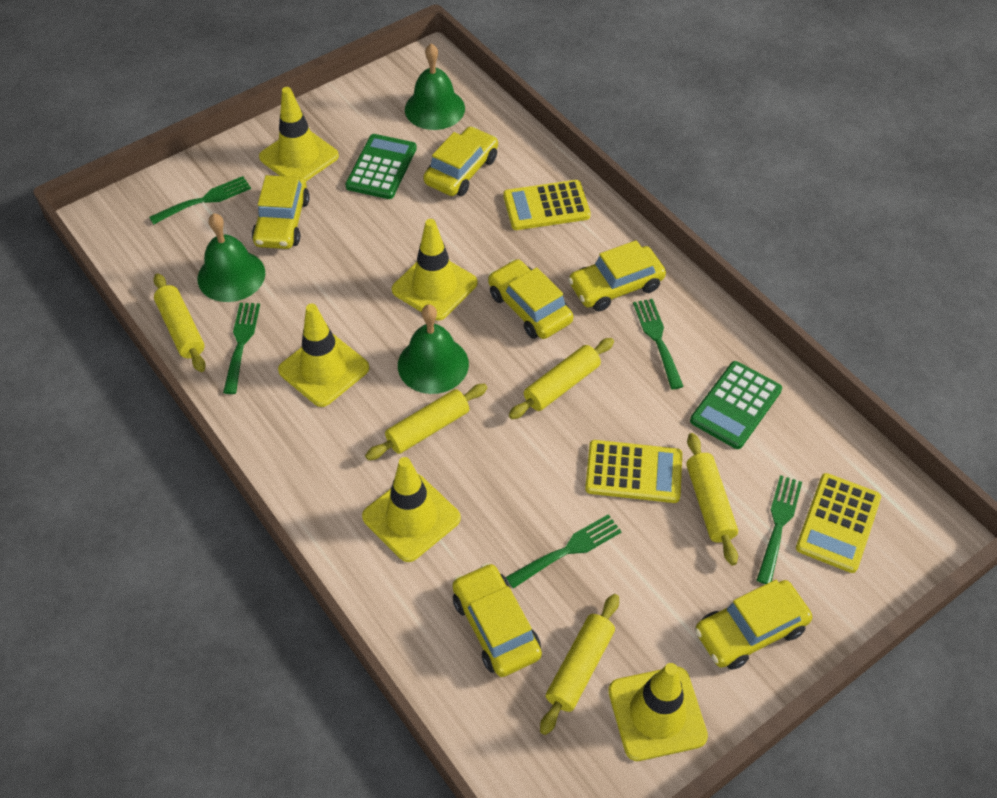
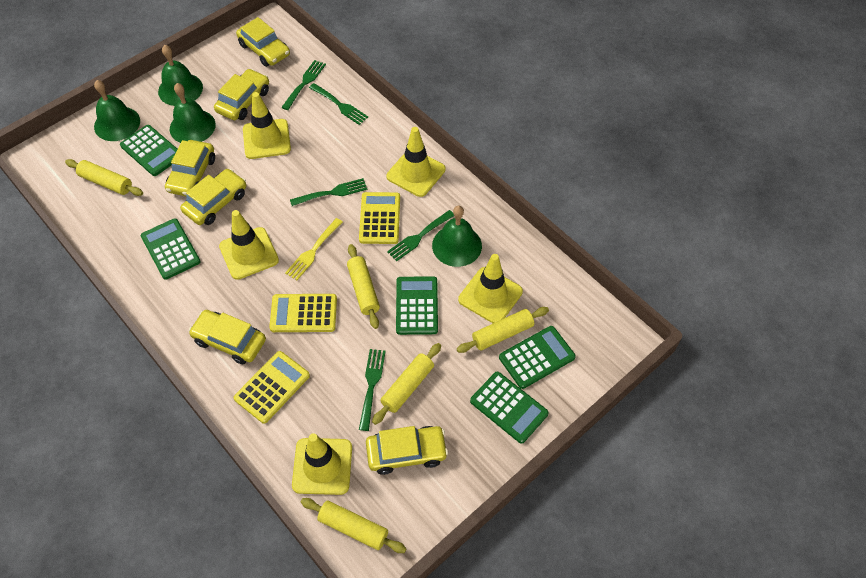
green bell: 3 -> 4
green calculator: 2 -> 5
yellow fork: 0 -> 1

